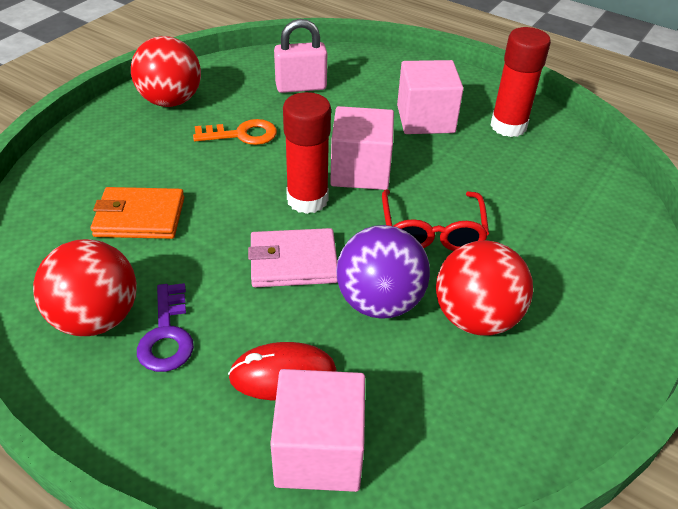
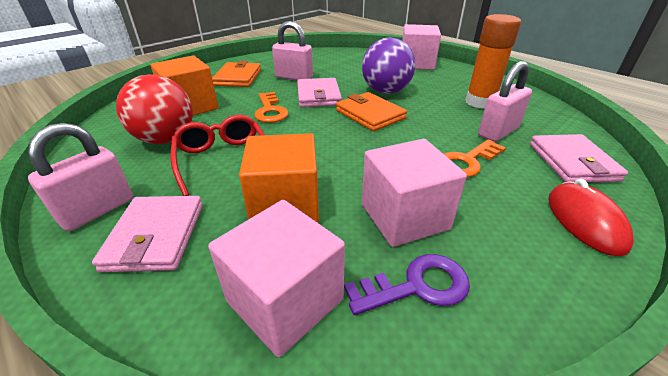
orange cube: 0 -> 2
orange glue stick: 0 -> 1
orange key: 1 -> 2
orange wallet: 1 -> 2
pink padlock: 1 -> 3
pink wallet: 1 -> 3
red ball: 3 -> 1
red glue stick: 2 -> 0

